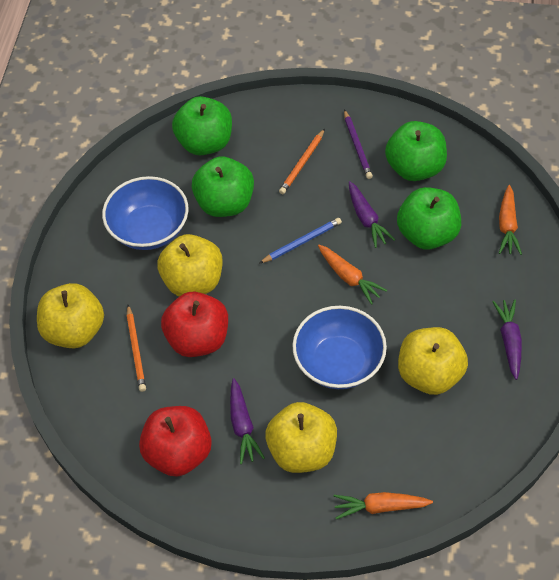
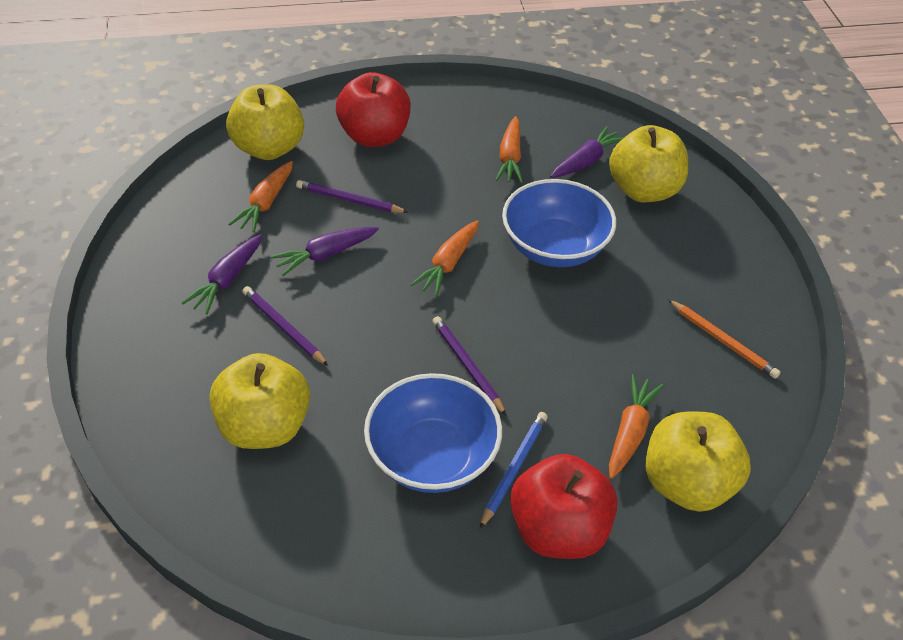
green apple: 4 -> 0
orange carrot: 3 -> 4
orange pencil: 2 -> 1
purple pencil: 1 -> 3

